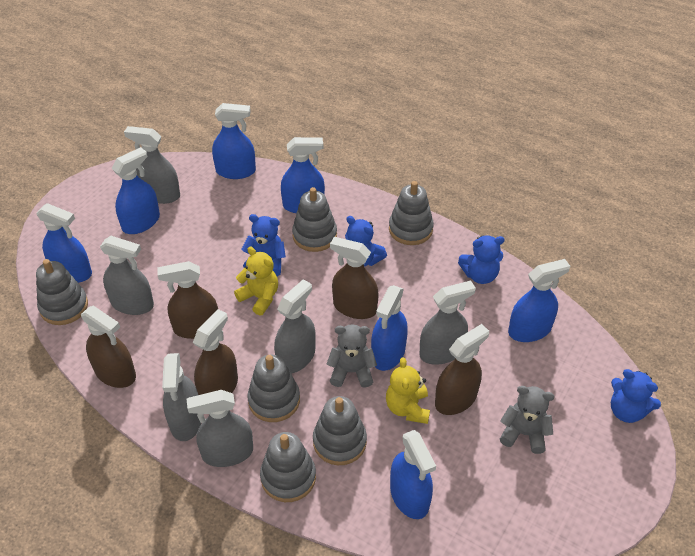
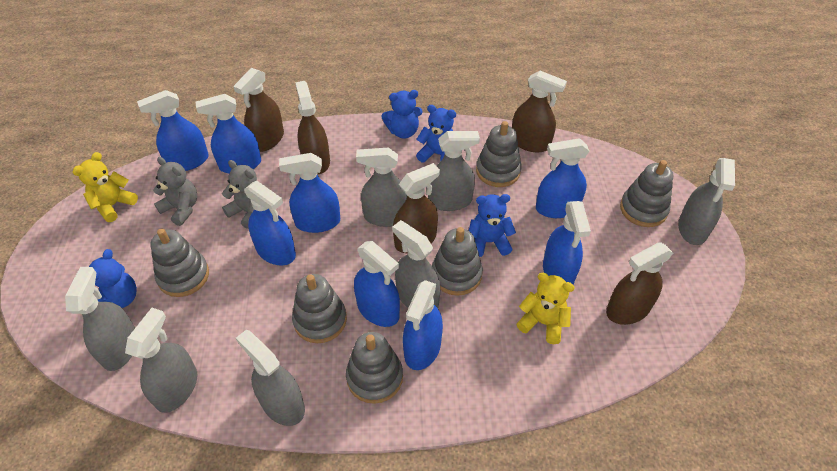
blue spray bottle: 7 -> 8
grey spray bottle: 6 -> 7

